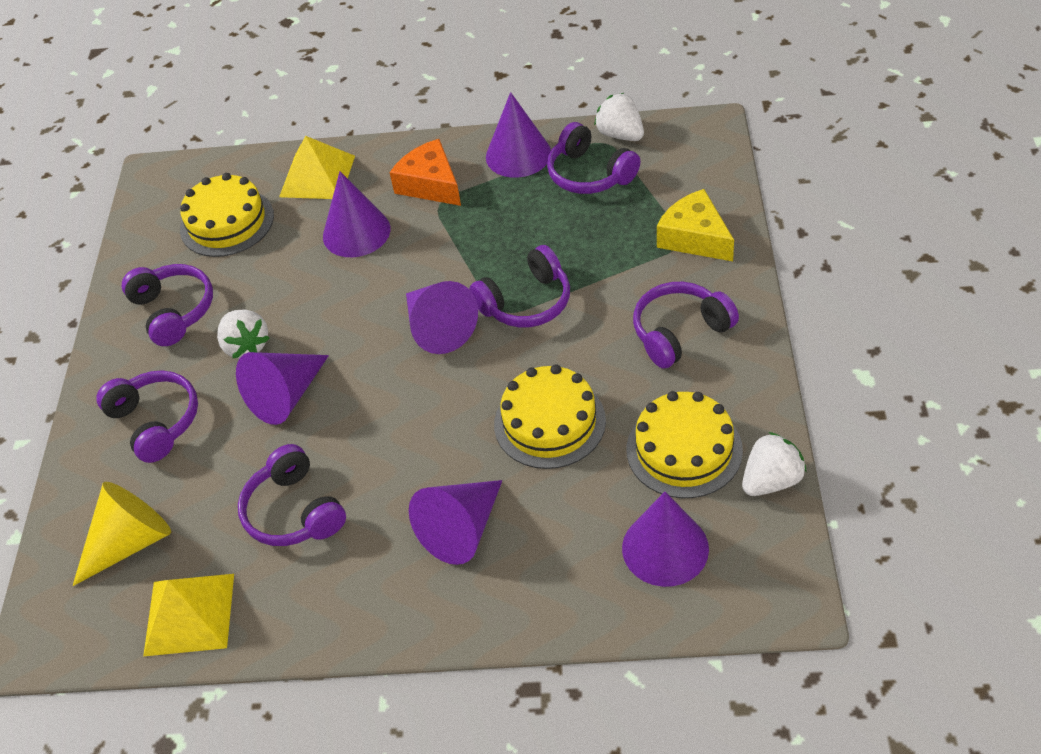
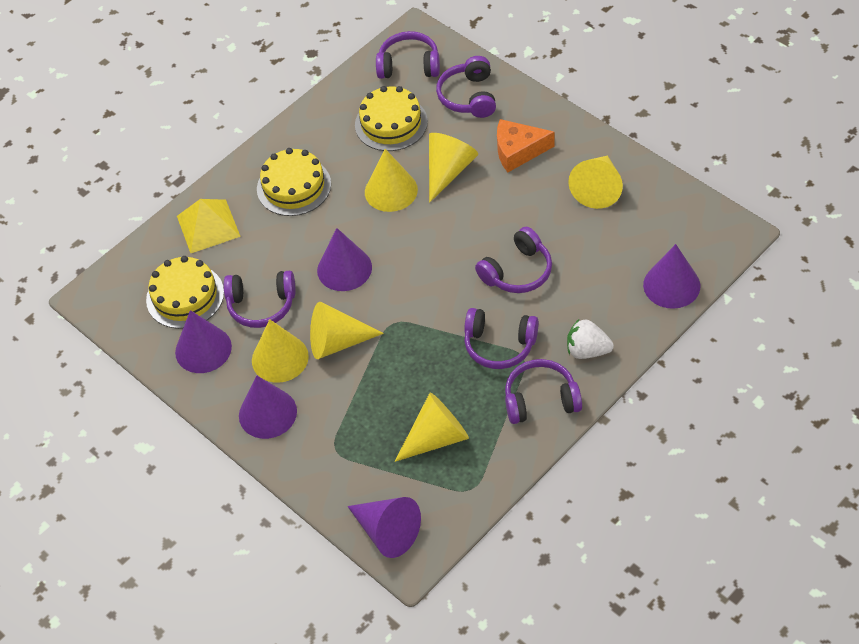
purple cone: 6 -> 5
white strawberry: 3 -> 1
yellow cheese: 1 -> 0
yellow cone: 1 -> 6
yellow pyramid: 2 -> 1

